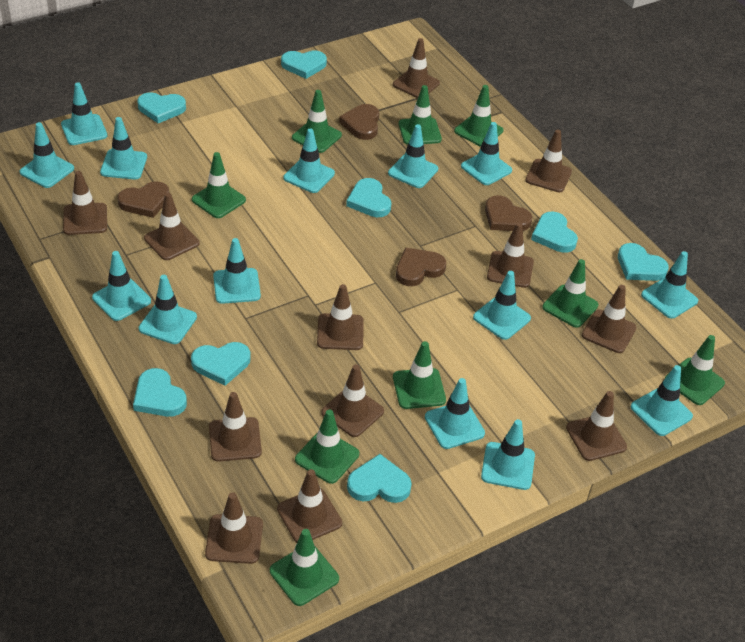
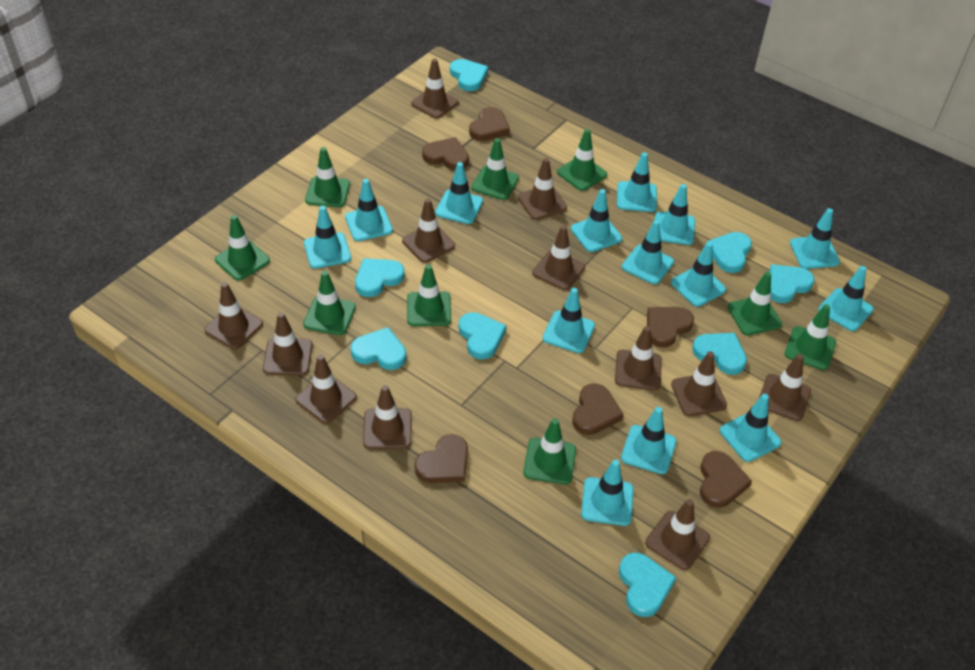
brown heart: 4 -> 6

